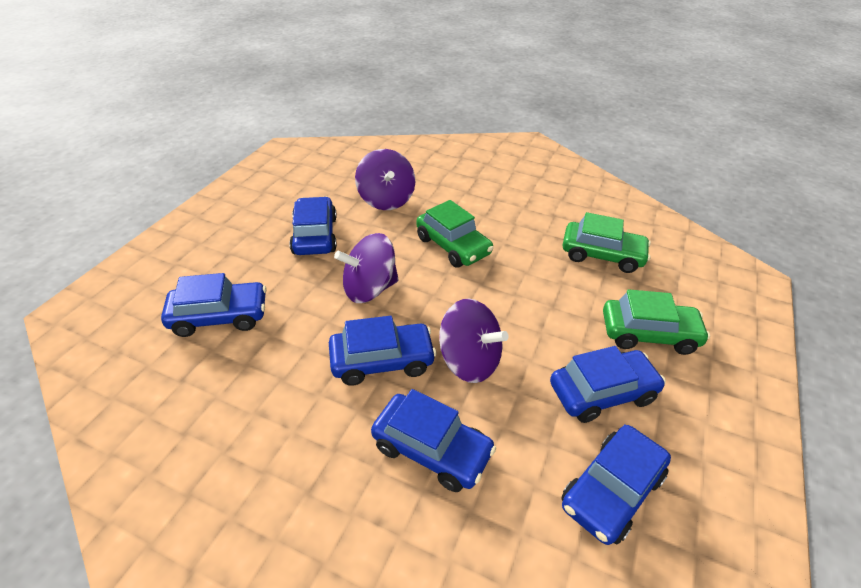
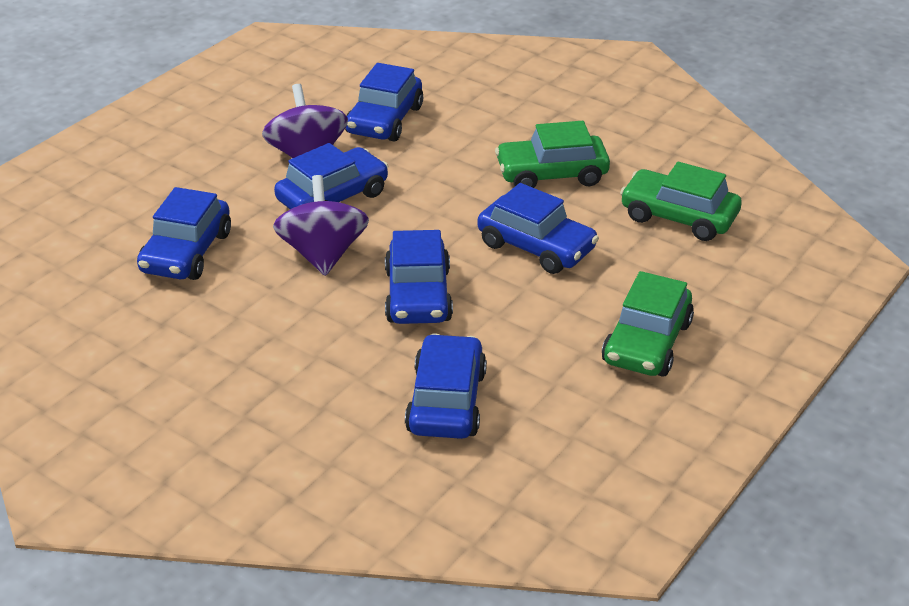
purple spinning top: 3 -> 2

